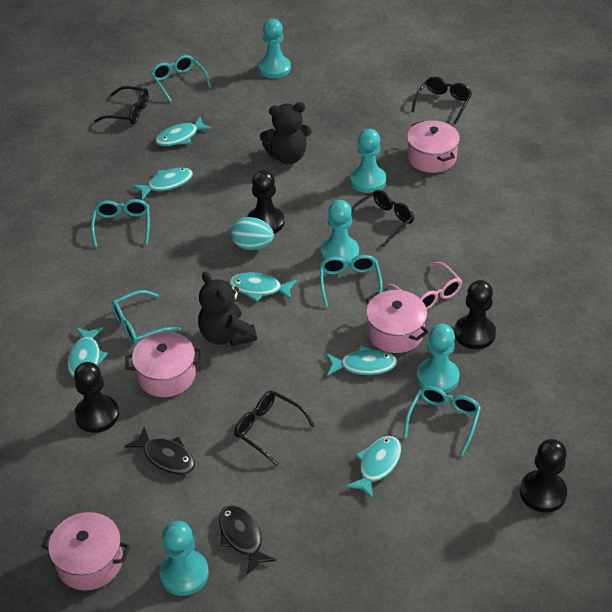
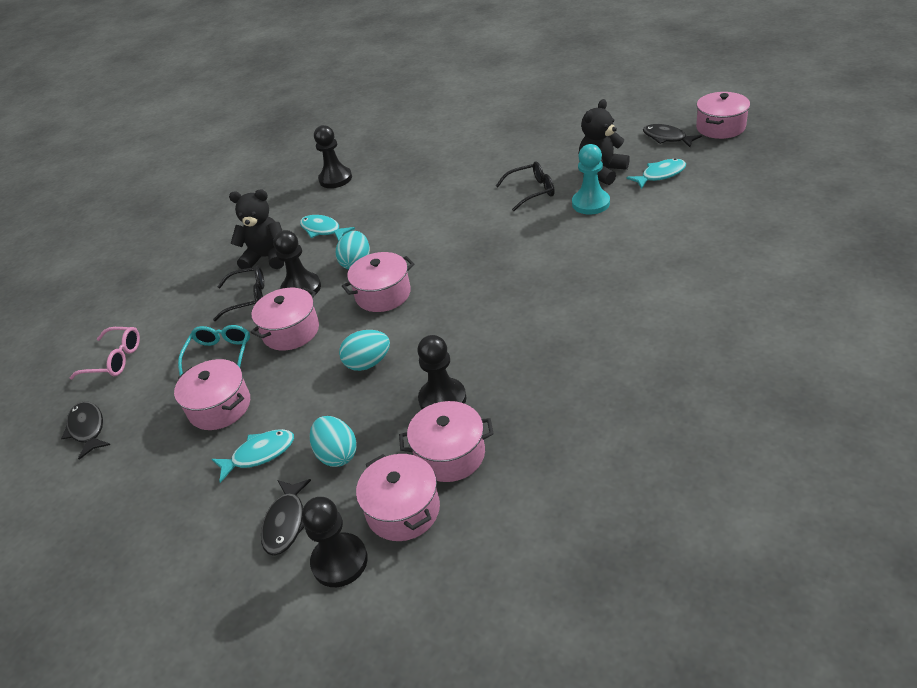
black fish: 2 -> 3
black glasses: 4 -> 2
pink pot: 4 -> 6
turquoise egg: 1 -> 3
turquoise fish: 6 -> 3
turquoise glasses: 5 -> 1
turquoise pawn: 5 -> 1

